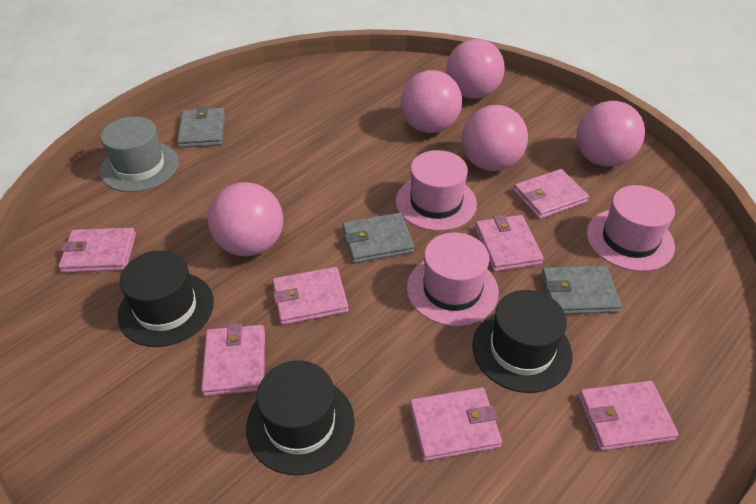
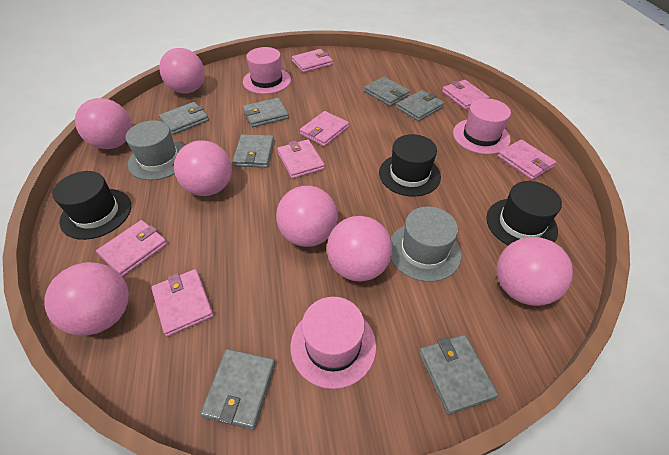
grey hat: 1 -> 2
grey wallet: 3 -> 7
pink ball: 5 -> 7

